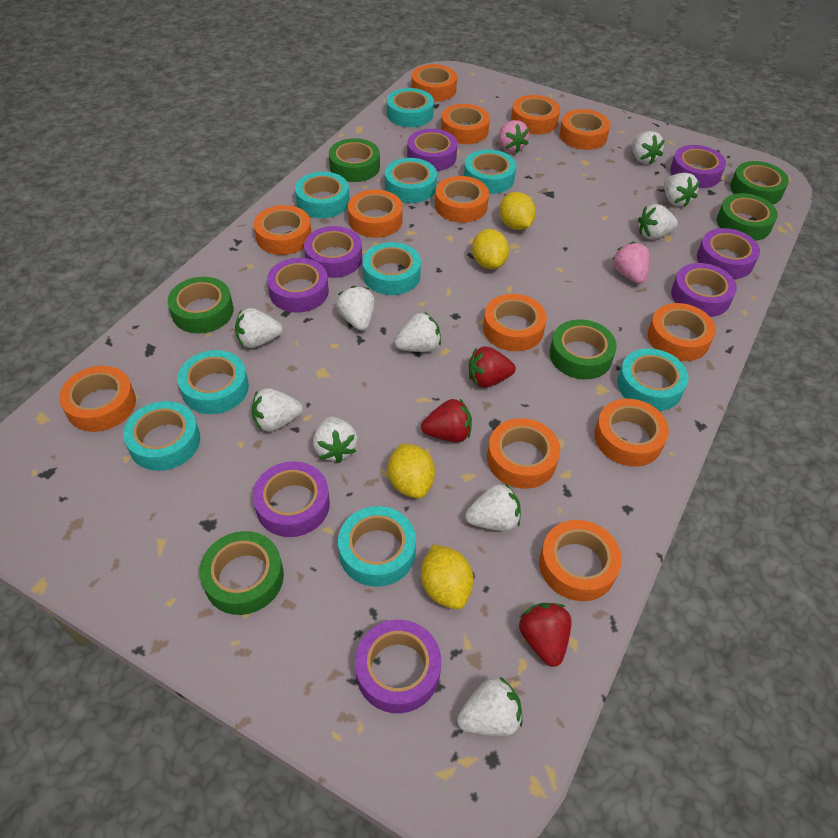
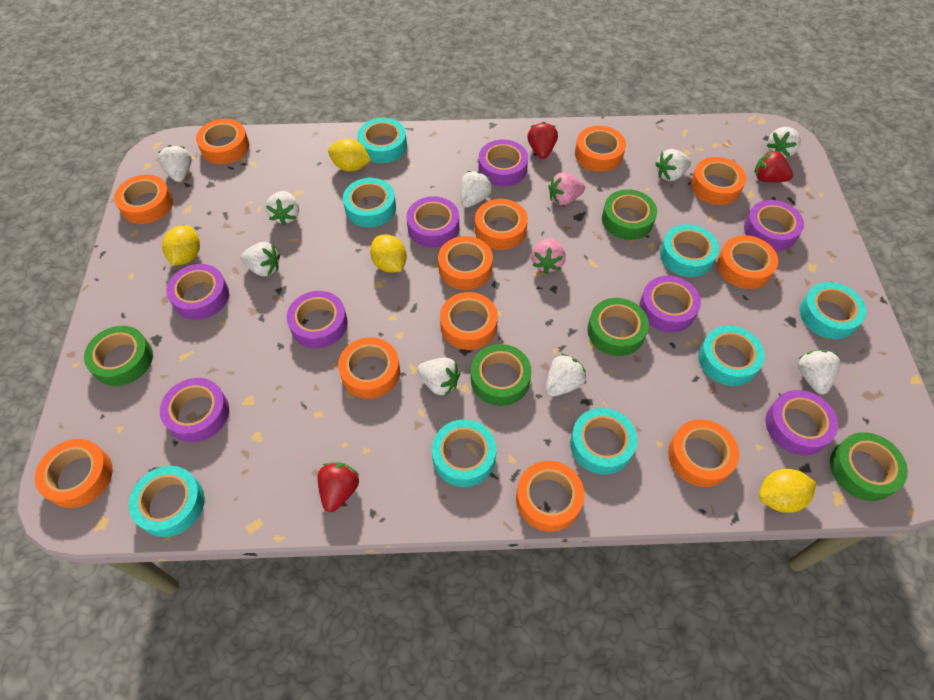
green tape: 6 -> 5
orange tape: 13 -> 12
turquoise tape: 9 -> 8
white strawberry: 10 -> 9

